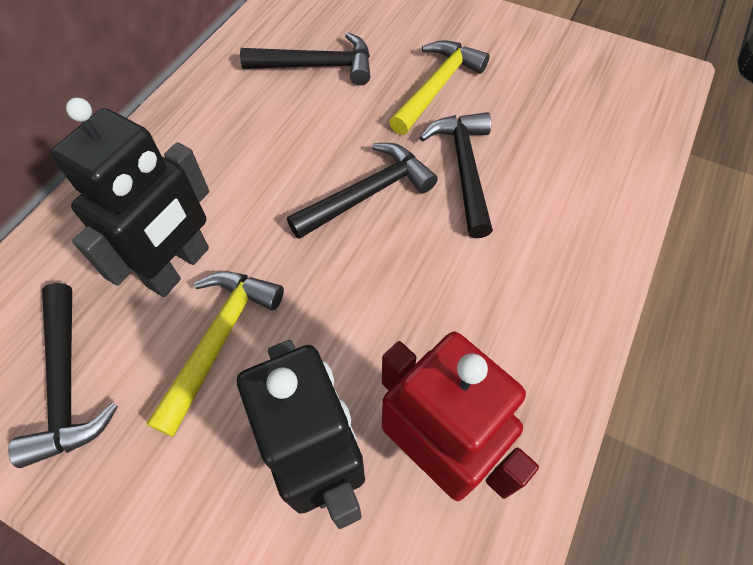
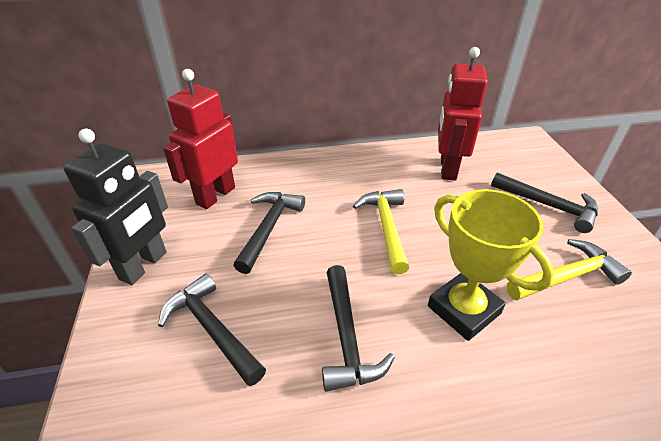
black robot: 2 -> 1
red robot: 1 -> 2
yellow trophy: 0 -> 1

